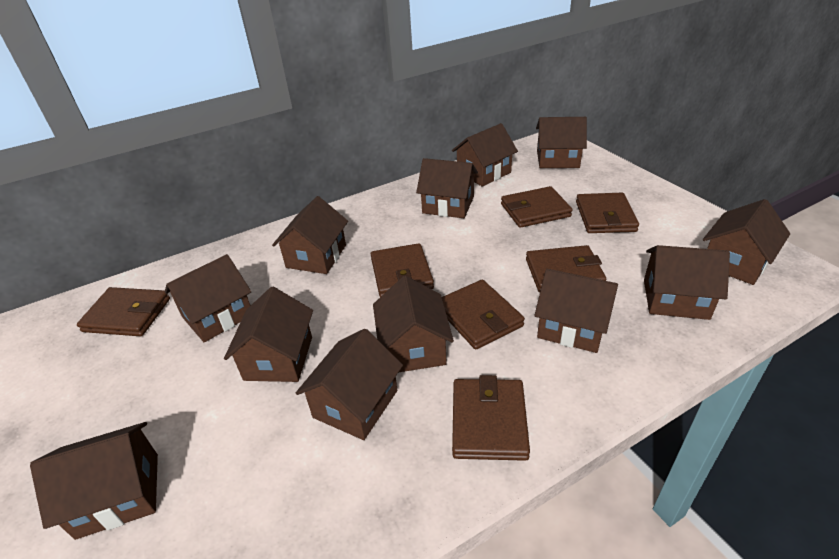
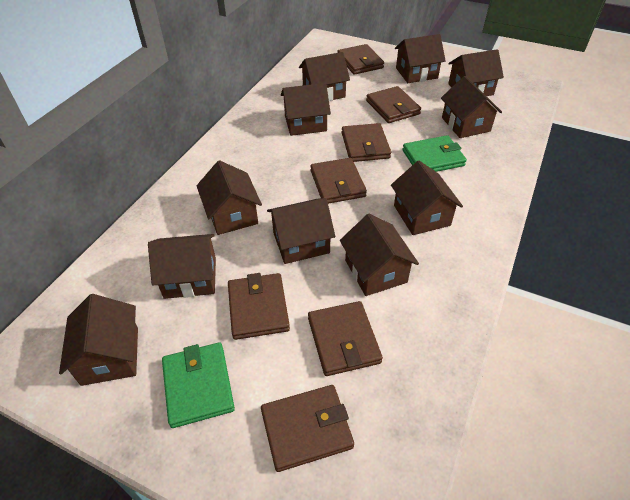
brown house: 12 -> 11
green wallet: 0 -> 2

